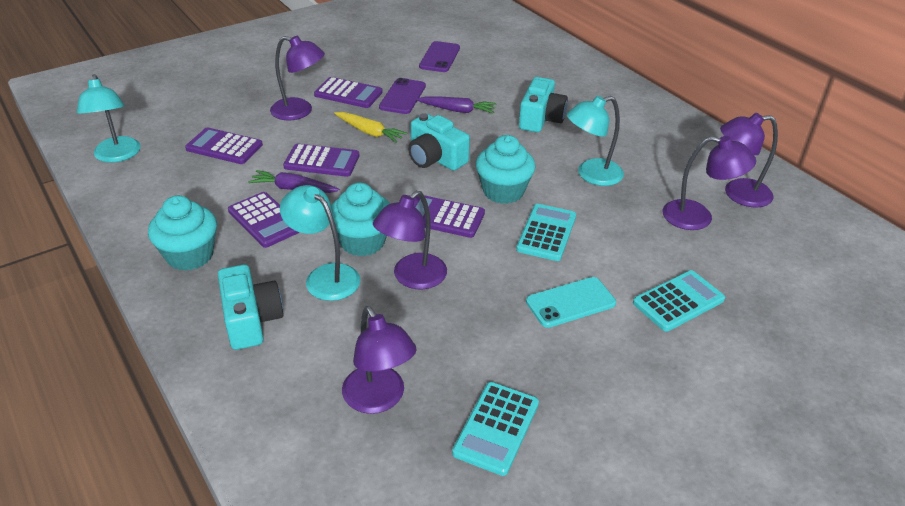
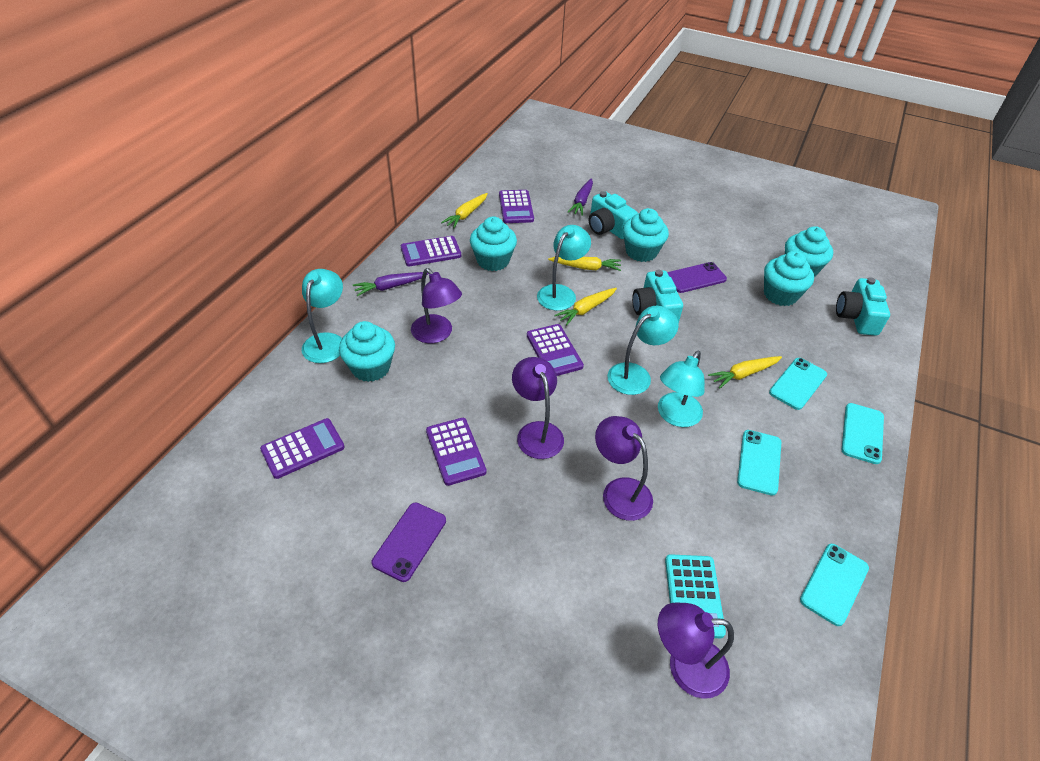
purple lamp: 5 -> 4
turquoise calculator: 3 -> 1
turquoise cupcake: 3 -> 5
turquoise lamp: 3 -> 4
turquoise phone: 1 -> 4
yellow carrot: 1 -> 4

